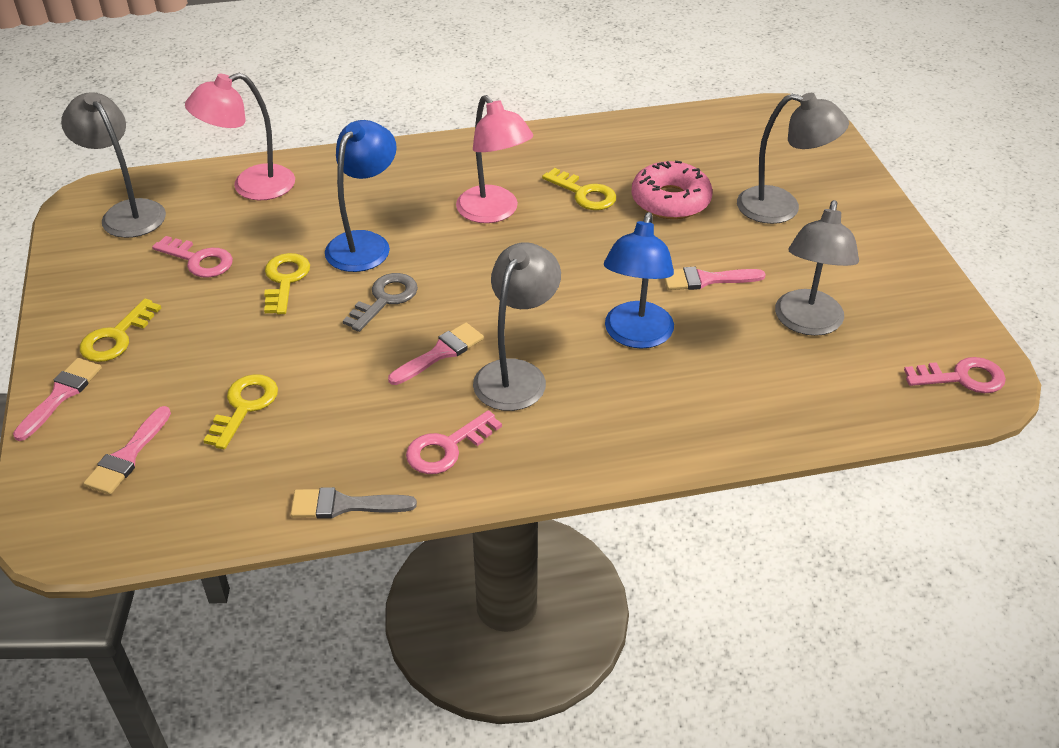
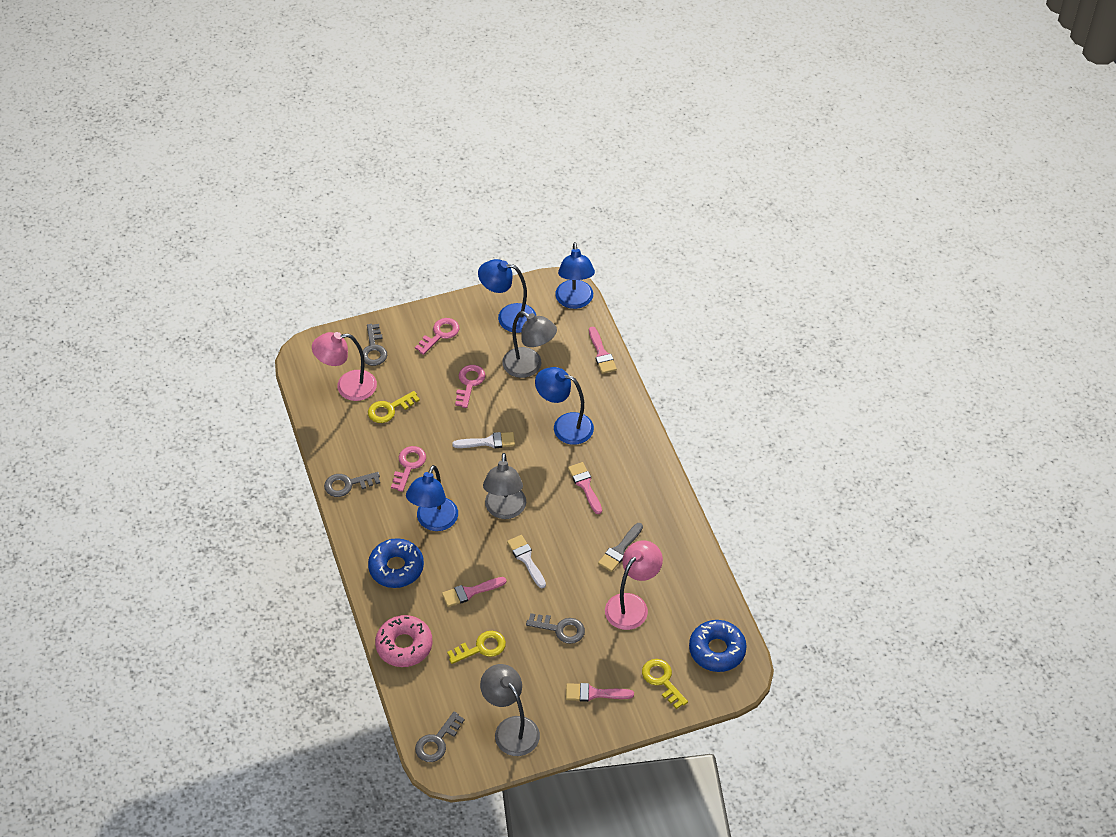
blue donut: 0 -> 2
blue lamp: 2 -> 4
grey key: 1 -> 4
grey lamp: 4 -> 3
white brush: 0 -> 2
yellow key: 4 -> 3

